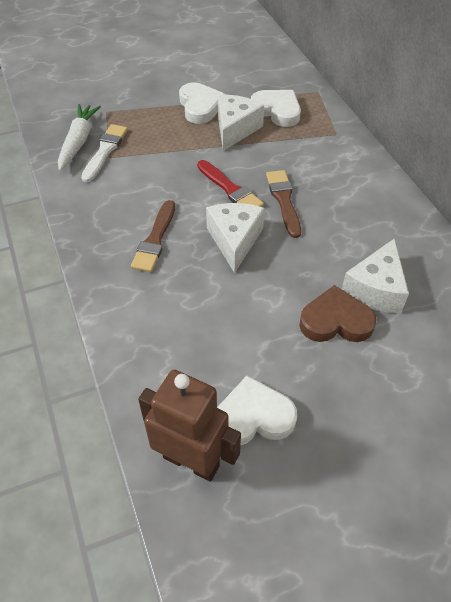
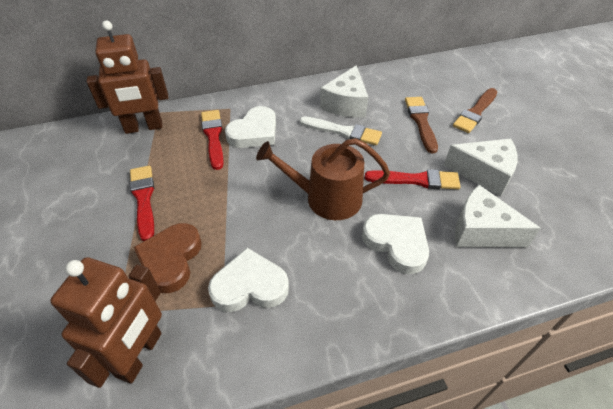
brown robot: 1 -> 2
brown watering can: 0 -> 1
red brush: 1 -> 3
white carrot: 1 -> 0

